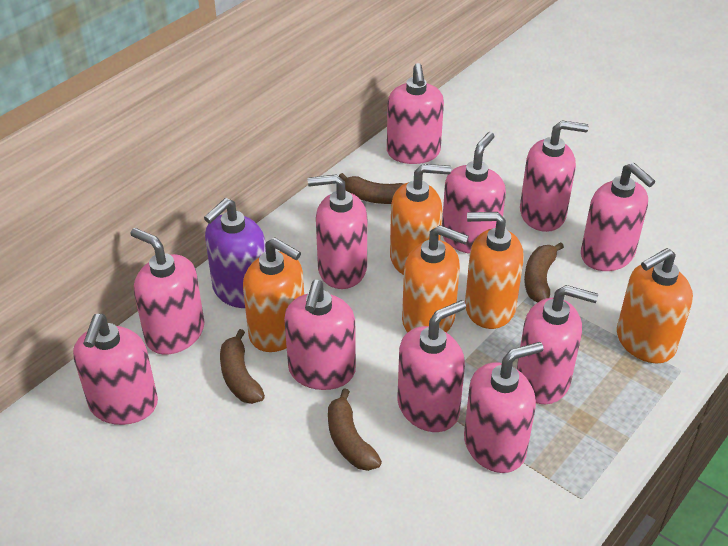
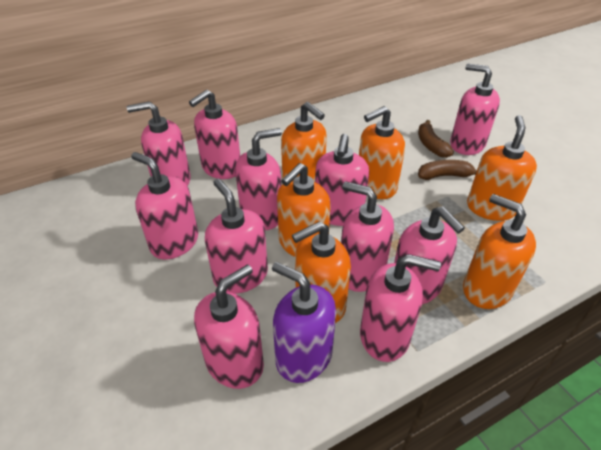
brown banana: 4 -> 2
orange soap dispenser: 5 -> 6

